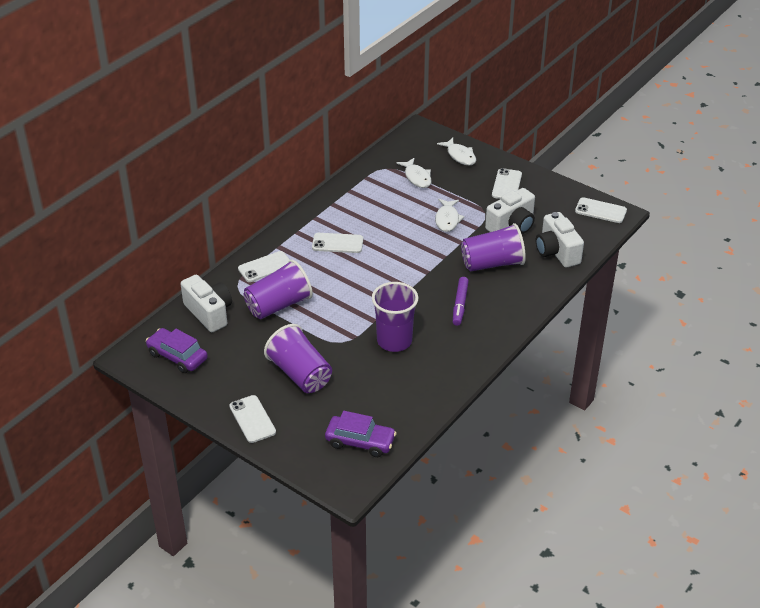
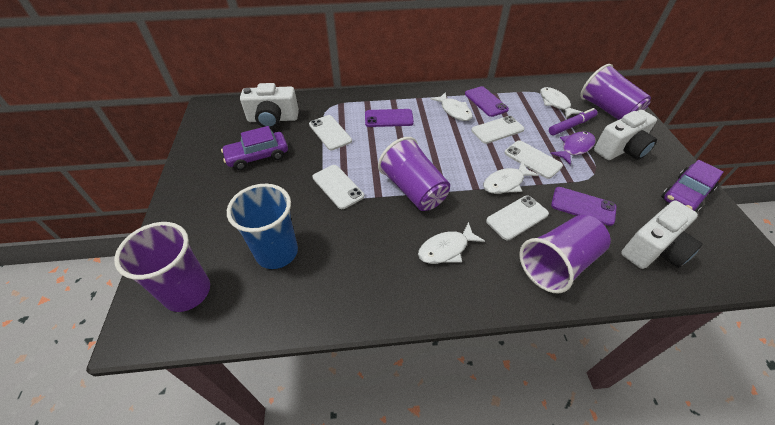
blue cup: 0 -> 1
purple fish: 0 -> 1
purple phone: 0 -> 3
white fish: 3 -> 4

